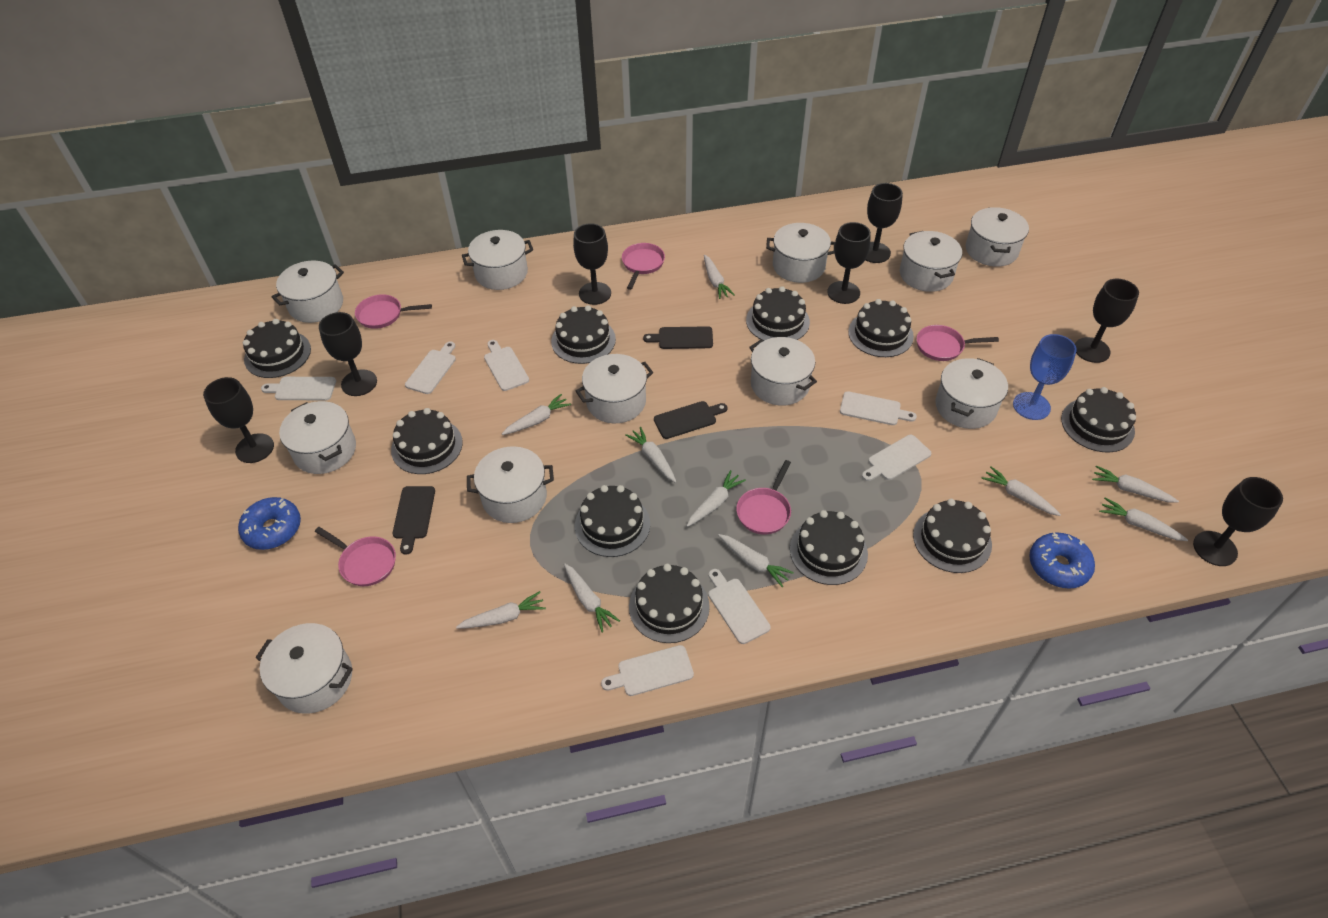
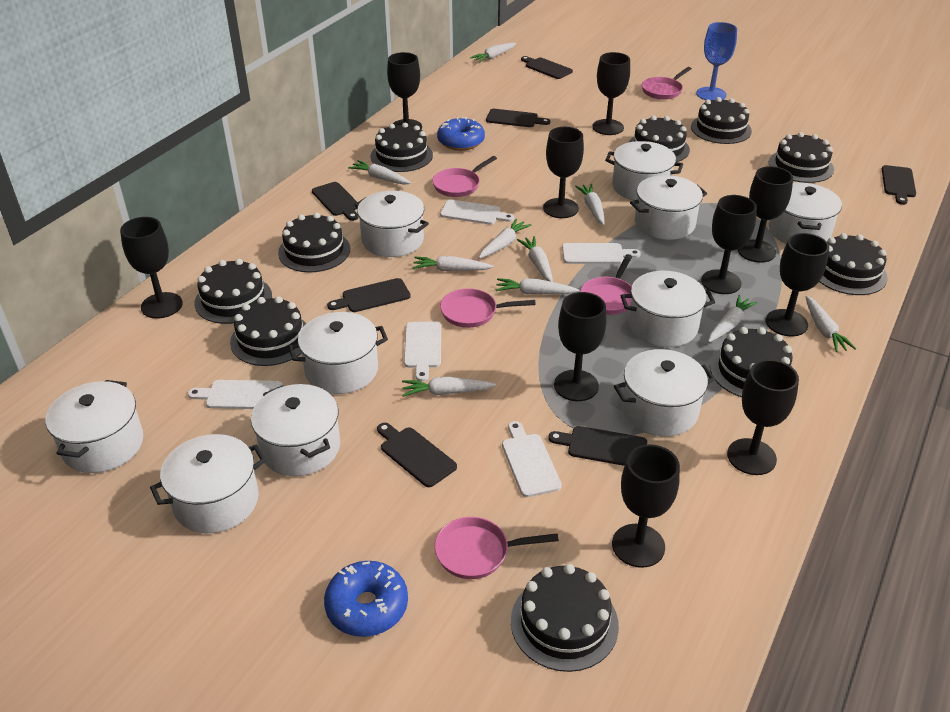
black cutting board: 3 -> 7
black goblet: 7 -> 10
white cutting board: 7 -> 5
white pot: 11 -> 10

